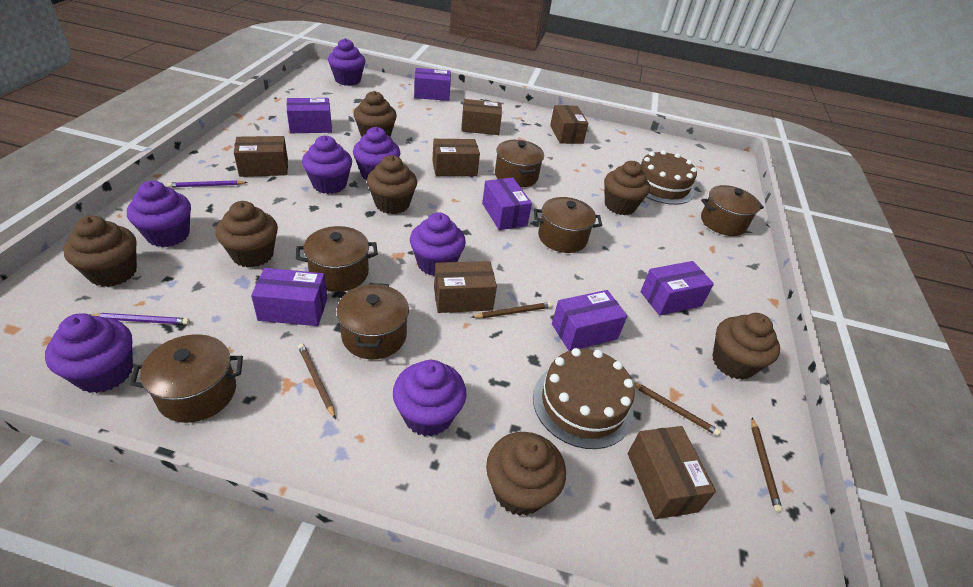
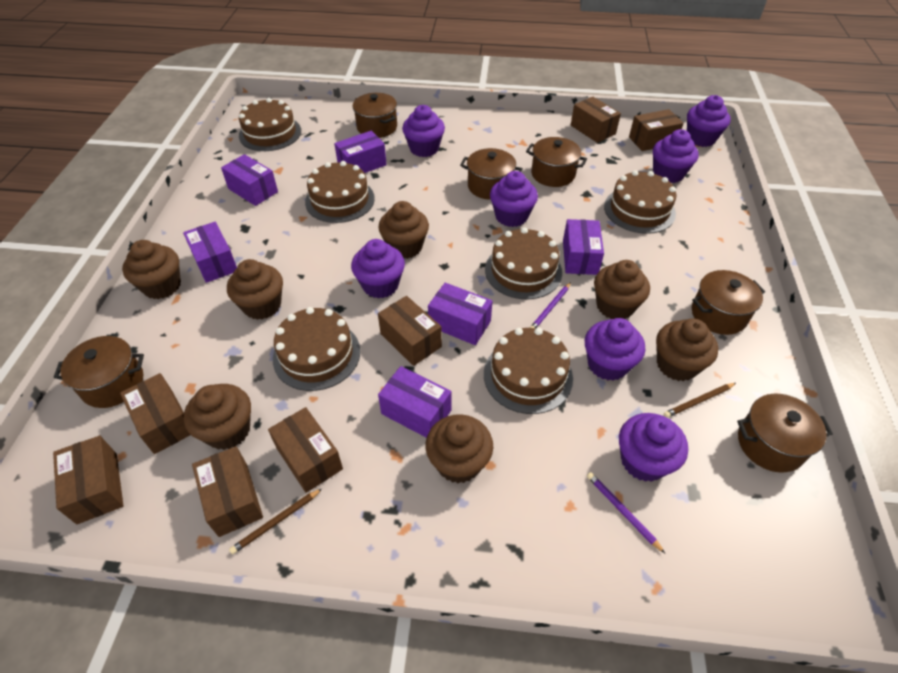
brown box: 6 -> 7
brown cake: 2 -> 6
brown pencil: 4 -> 2

